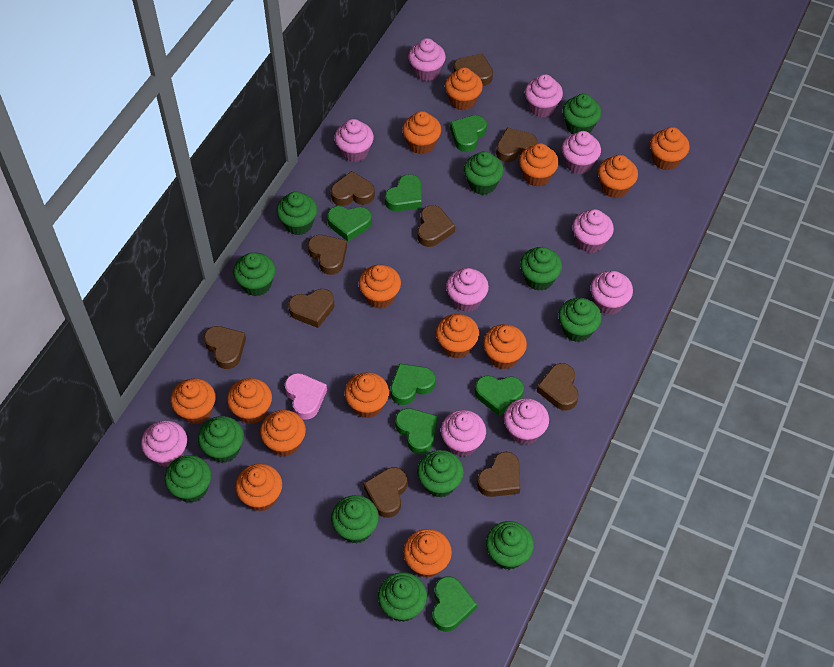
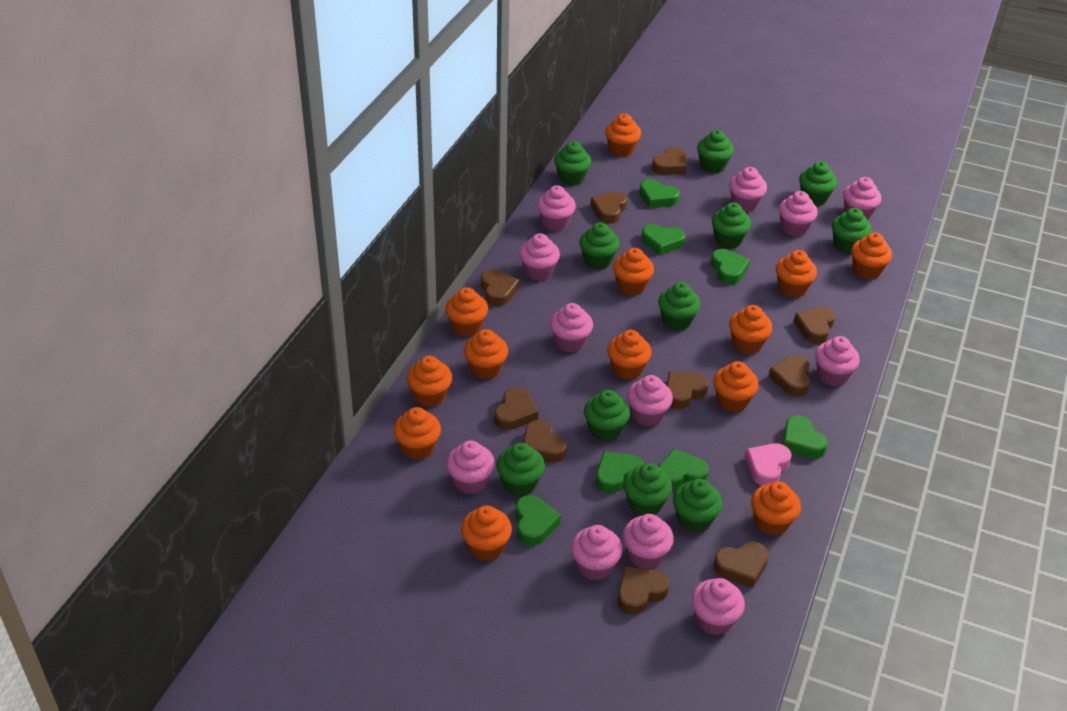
green cupcake: 12 -> 11
orange cupcake: 14 -> 13
pink cupcake: 10 -> 12

